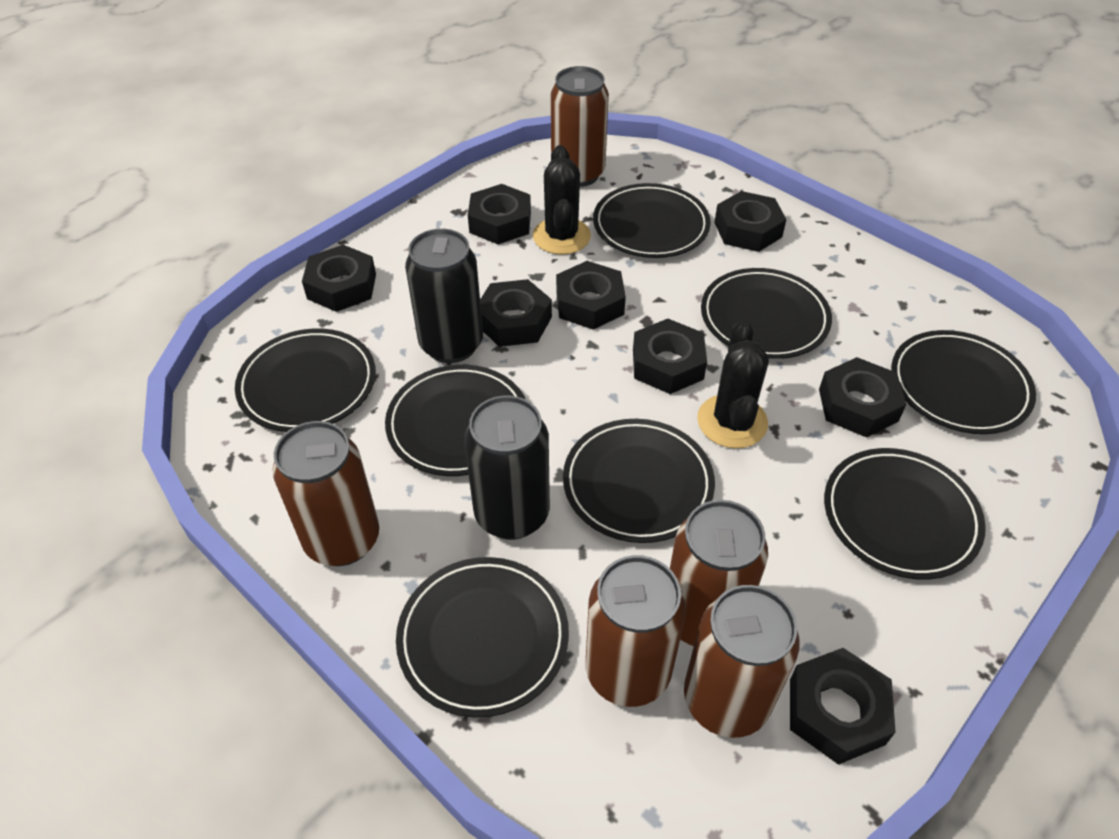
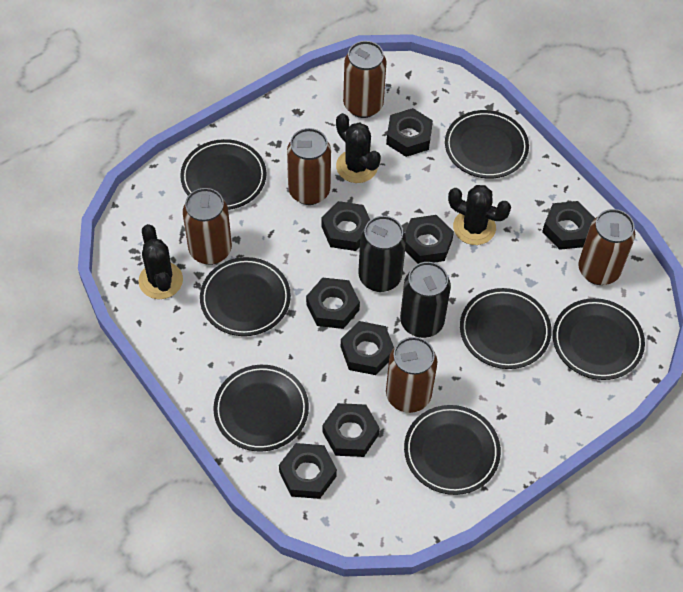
black cactus: 2 -> 3
black plate: 8 -> 7

